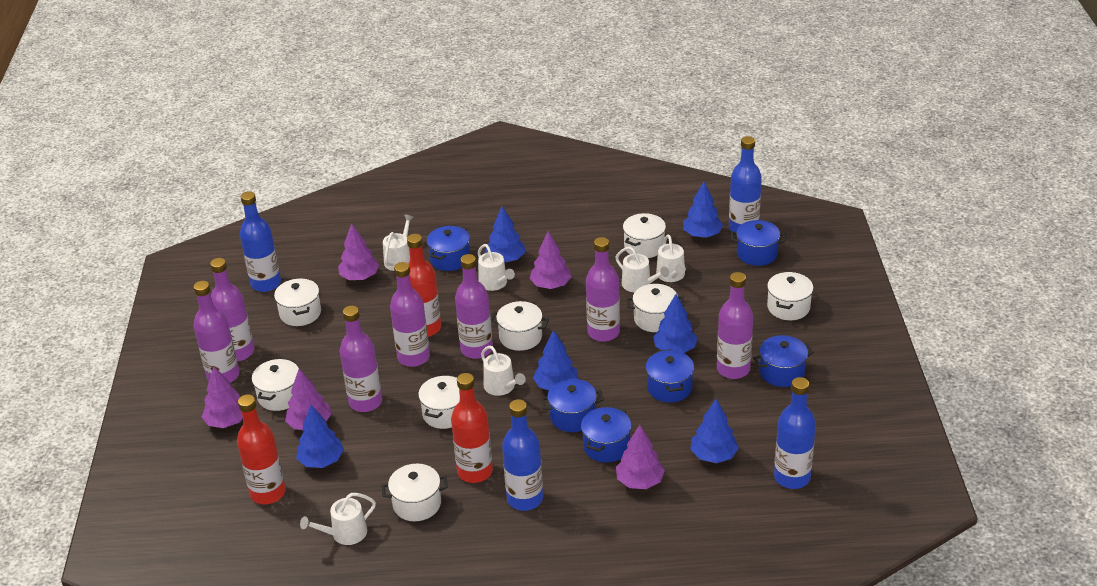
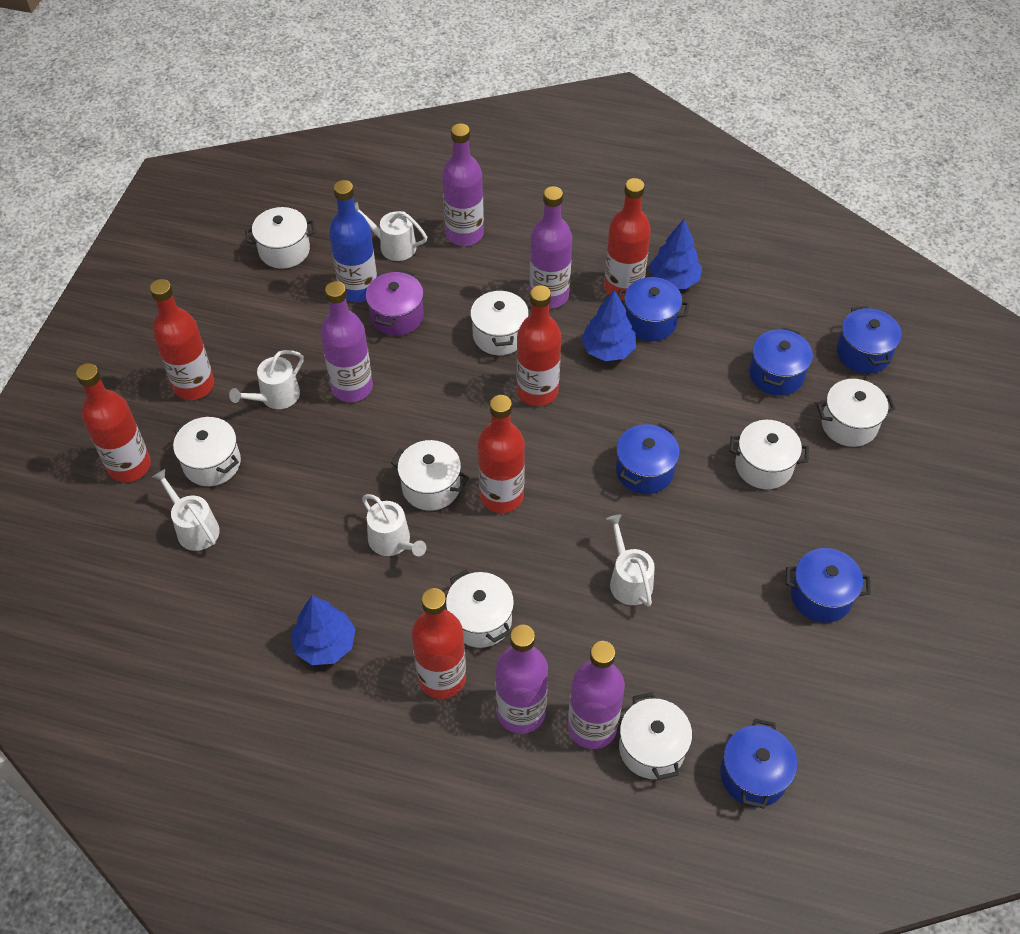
blue bottle: 4 -> 1
blue tree: 6 -> 3
purple bottle: 7 -> 5
purple pot: 0 -> 1
purple tree: 5 -> 0
red bottle: 3 -> 6
white watering can: 6 -> 5

